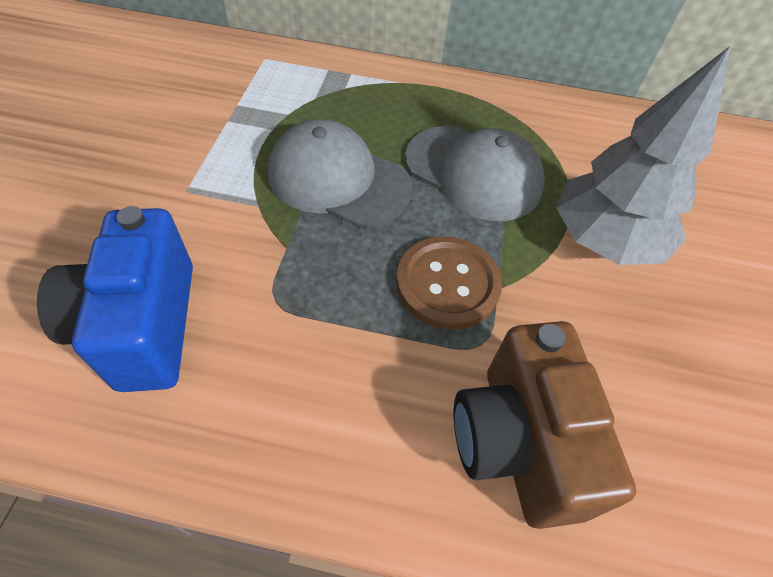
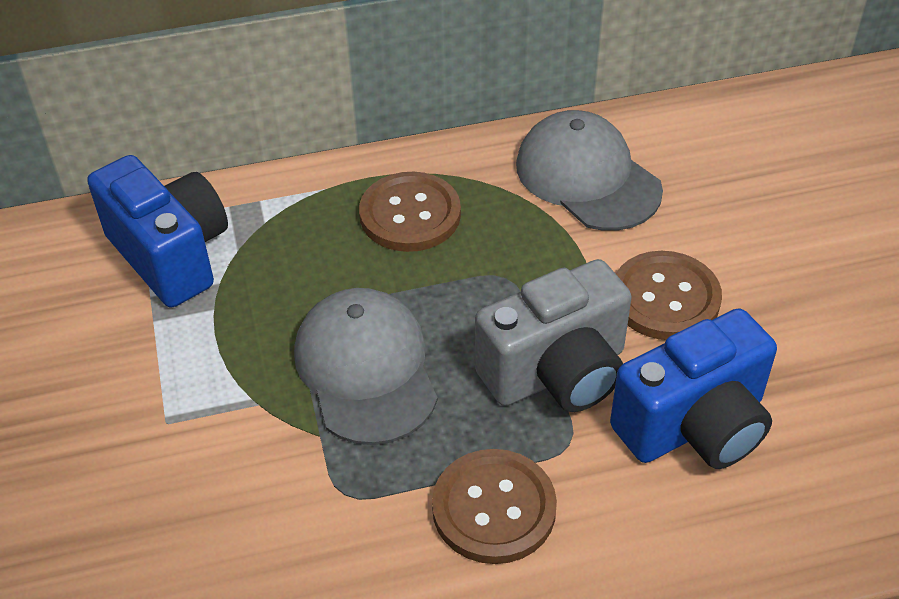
blue camera: 1 -> 2
brown button: 1 -> 3
brown camera: 1 -> 0
grey camera: 0 -> 1
grey tree: 1 -> 0

